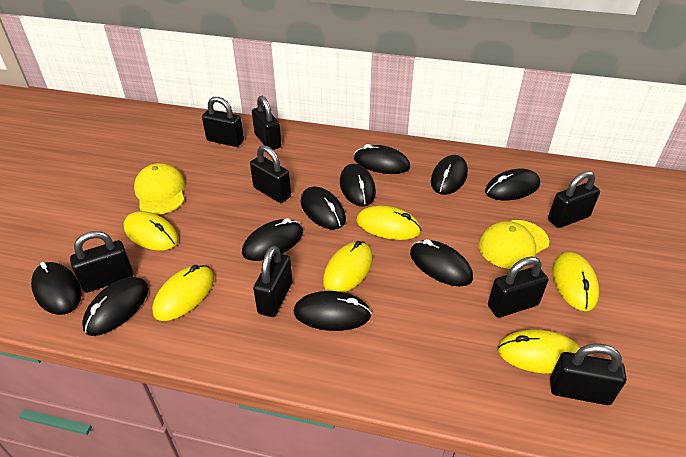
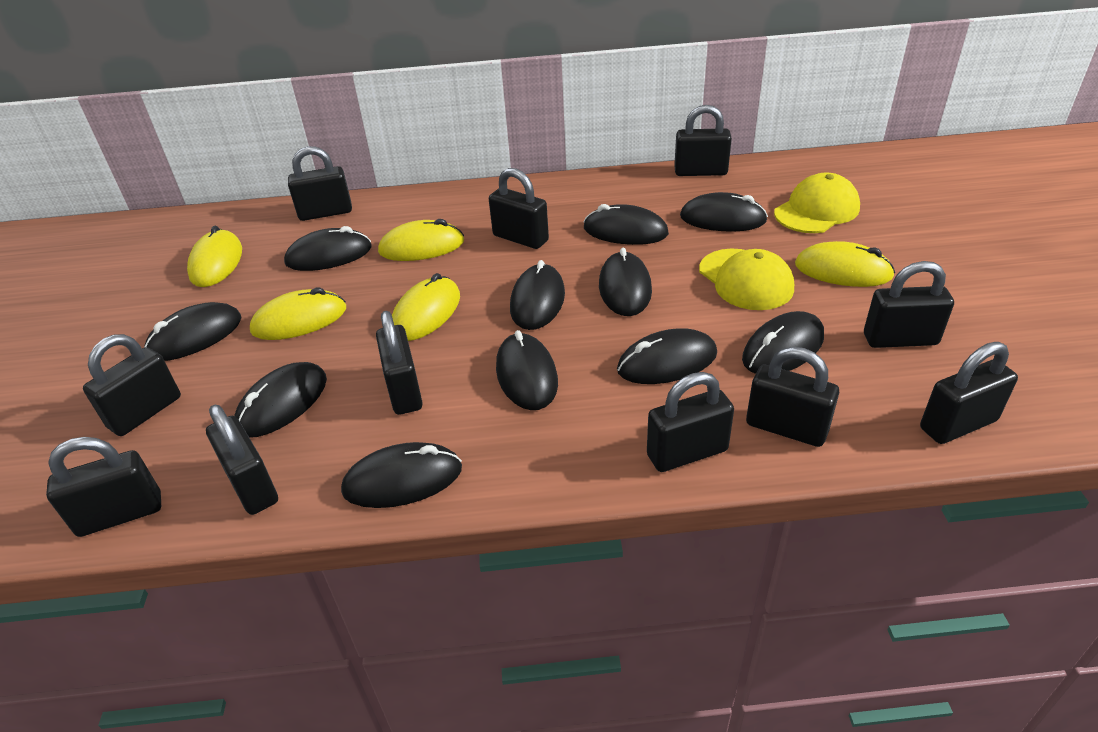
black mouse: 10 -> 11
black padlock: 8 -> 11
yellow mouse: 6 -> 5

